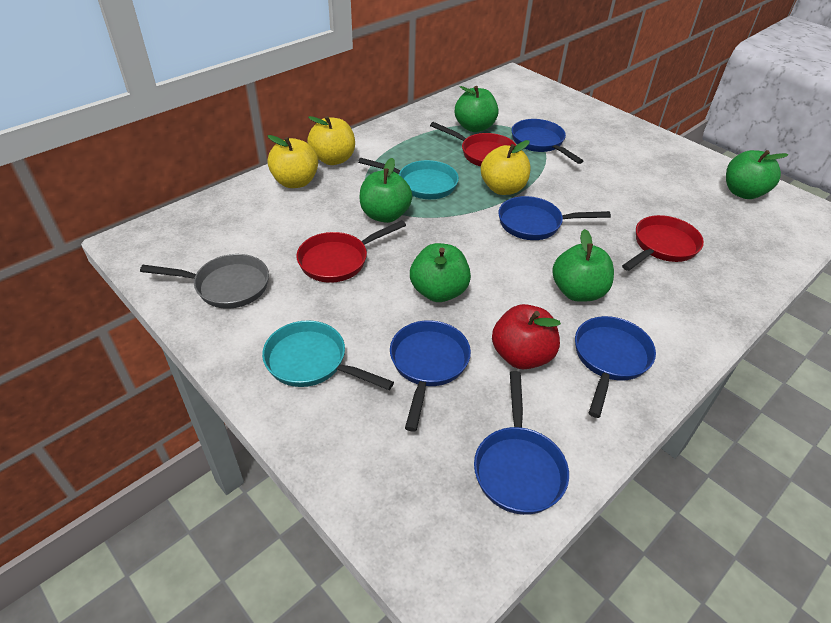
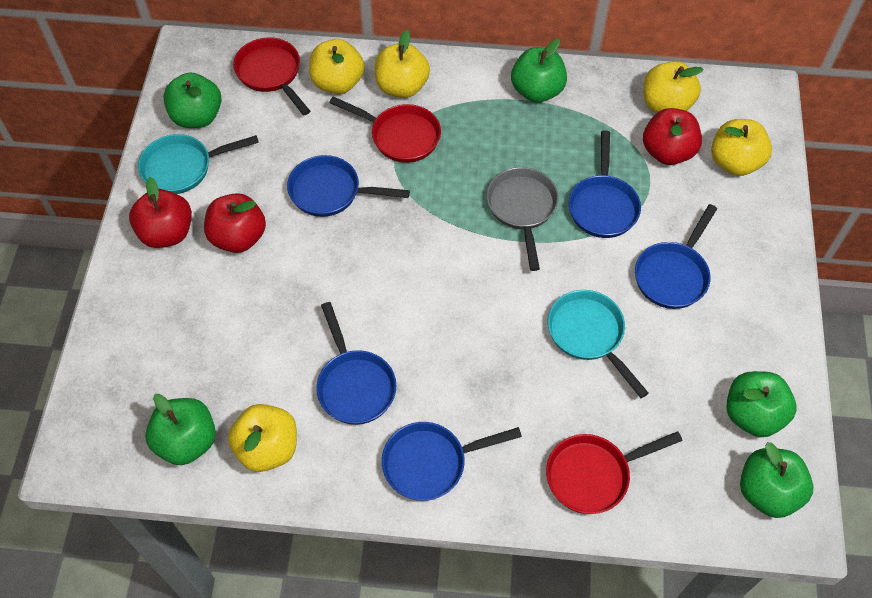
red apple: 1 -> 3
yellow apple: 3 -> 5

